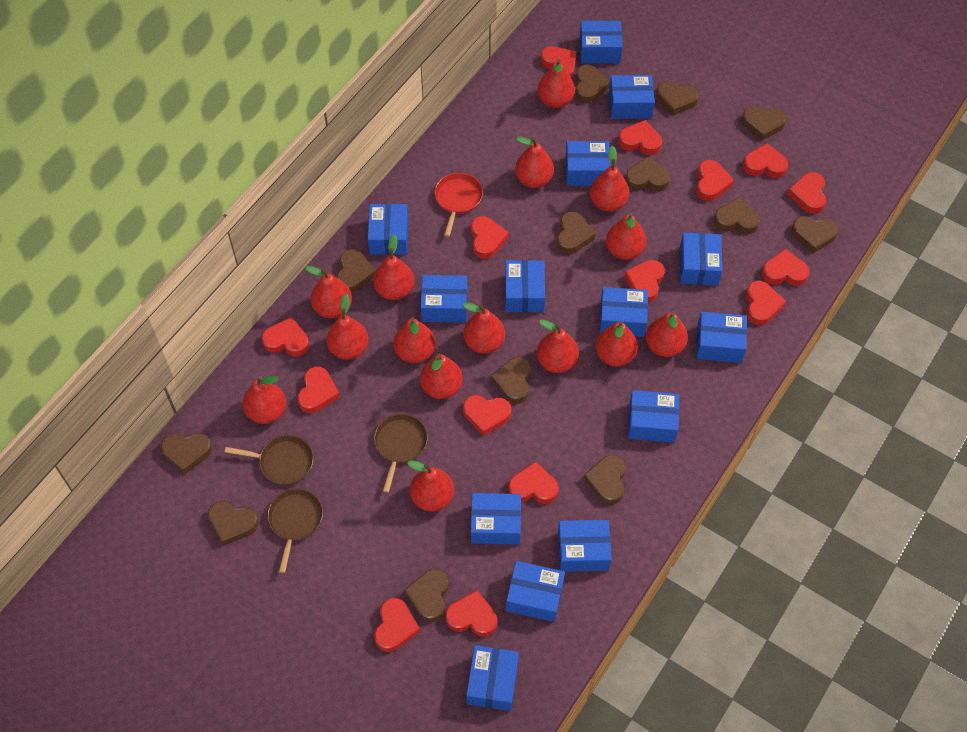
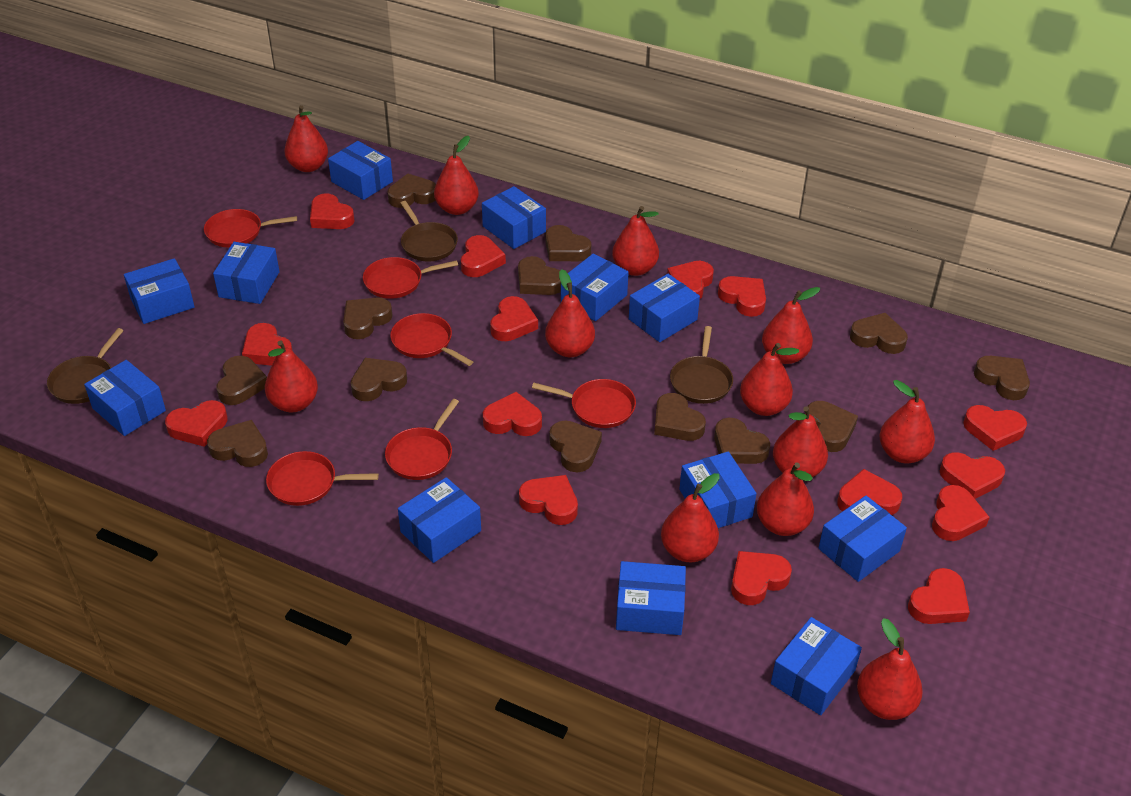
blue box: 14 -> 12
red pan: 1 -> 6
red pear: 15 -> 12

